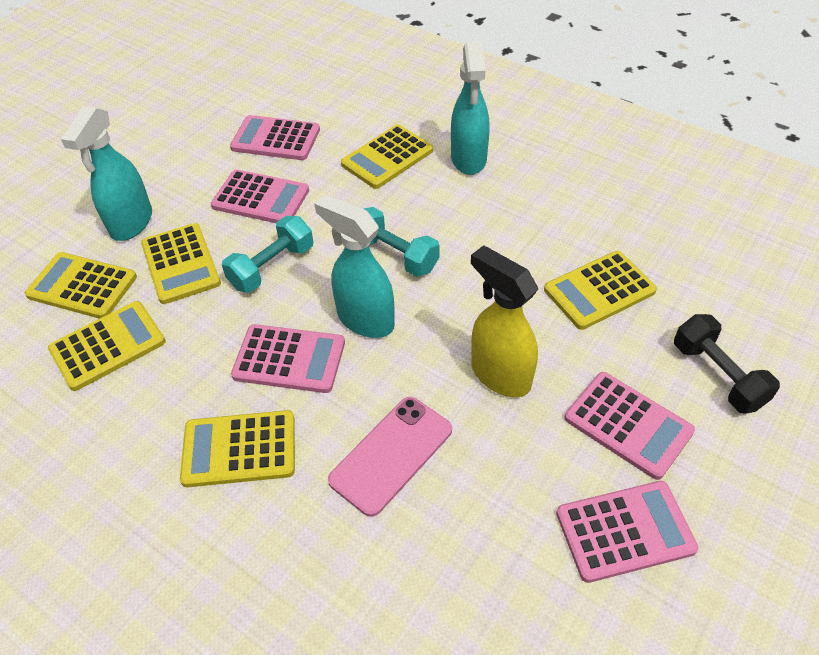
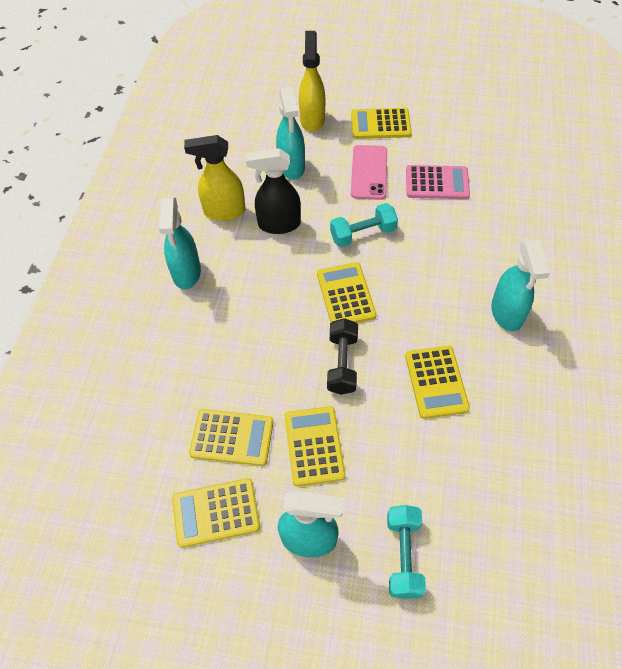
black spray bottle: 0 -> 1
pink calculator: 5 -> 1
turquoise spray bottle: 3 -> 4
yellow spray bottle: 1 -> 2

